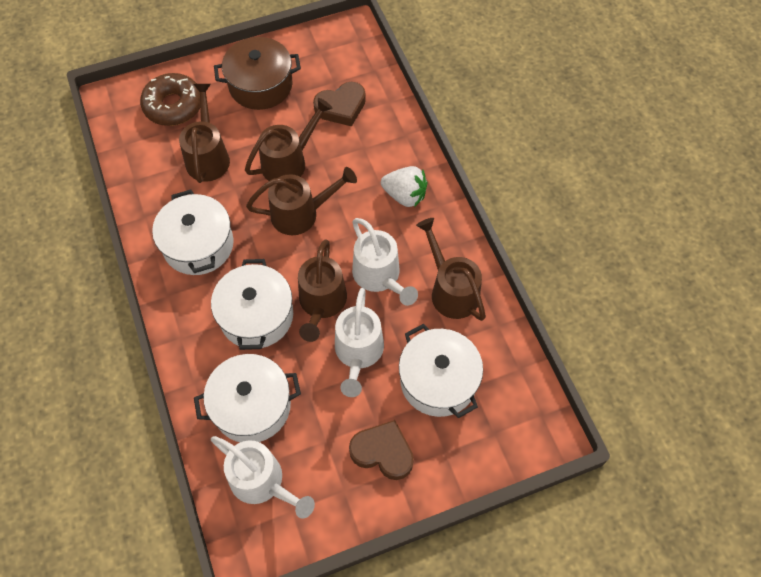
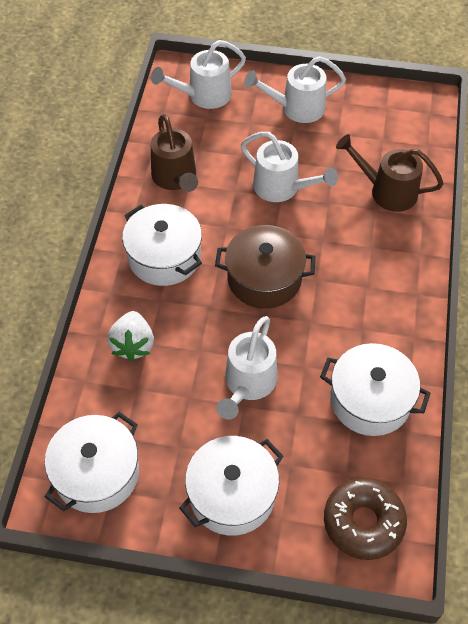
brown heart: 2 -> 0
brown watering can: 5 -> 2
white watering can: 3 -> 4

